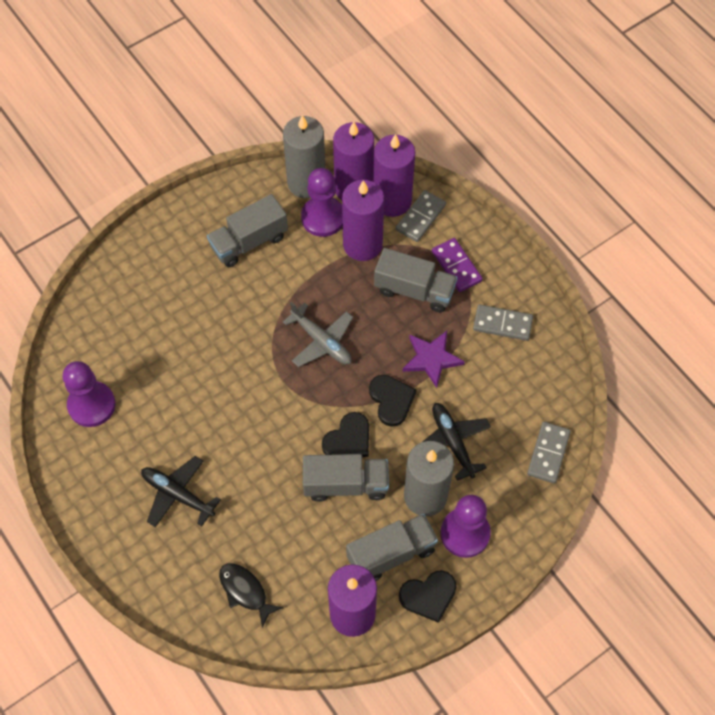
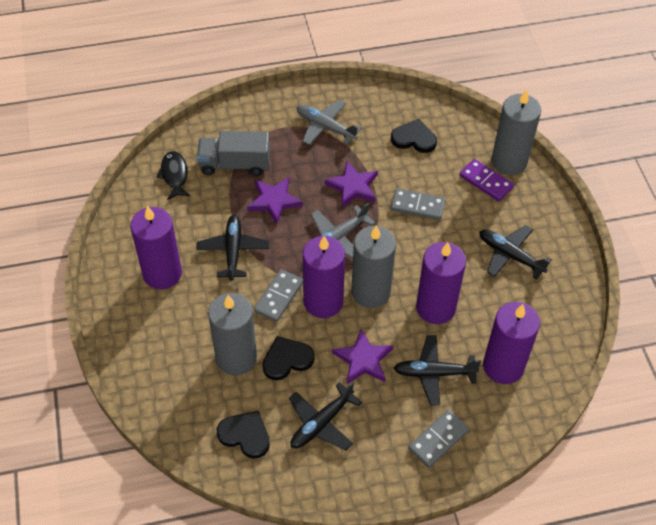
black plane: 2 -> 4
grey candle: 2 -> 3
grey plane: 1 -> 2
grey truck: 4 -> 1
purple pawn: 3 -> 0
purple star: 1 -> 3

